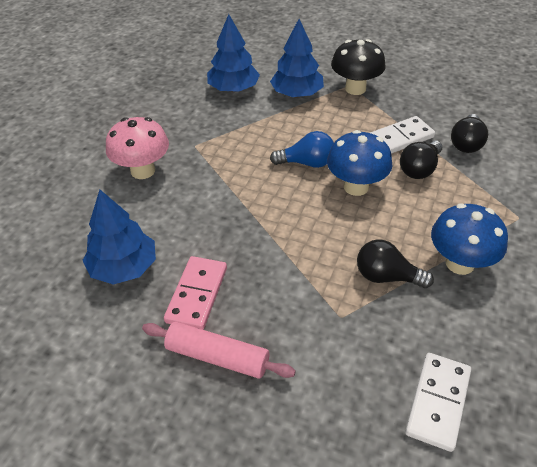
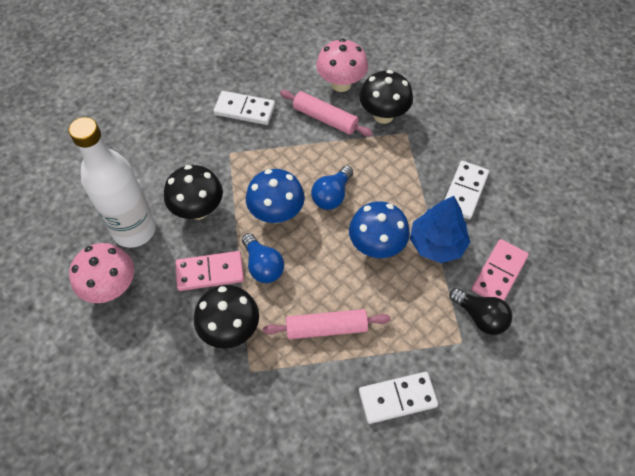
black light bulb: 3 -> 1
black mushroom: 1 -> 3
blue light bulb: 1 -> 2
blue tree: 3 -> 1
pink domino: 1 -> 2
pink mushroom: 1 -> 2
pink rolling pin: 1 -> 2
white bottle: 0 -> 1
white domino: 2 -> 3

